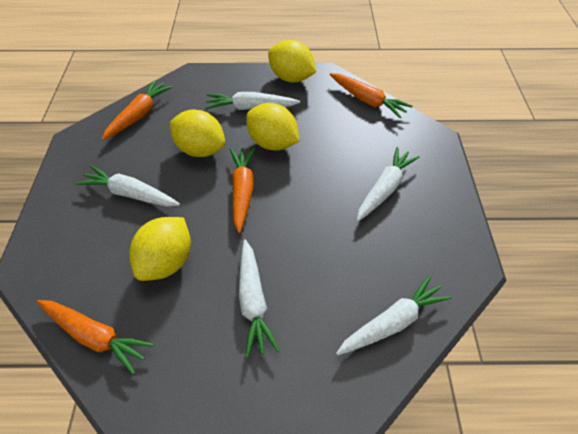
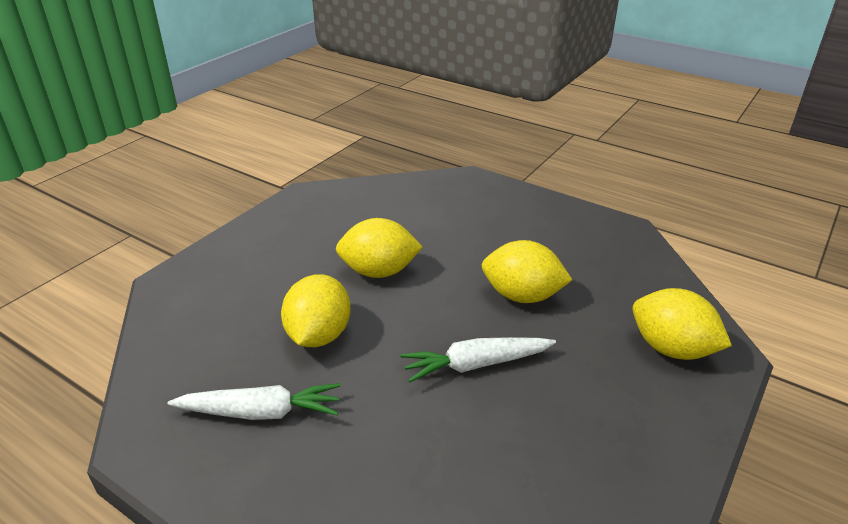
orange carrot: 4 -> 0
white carrot: 5 -> 2

